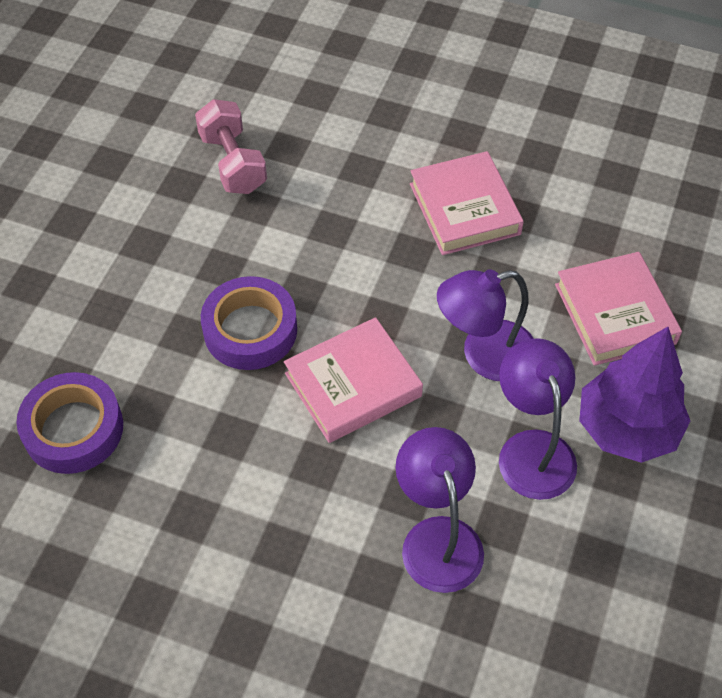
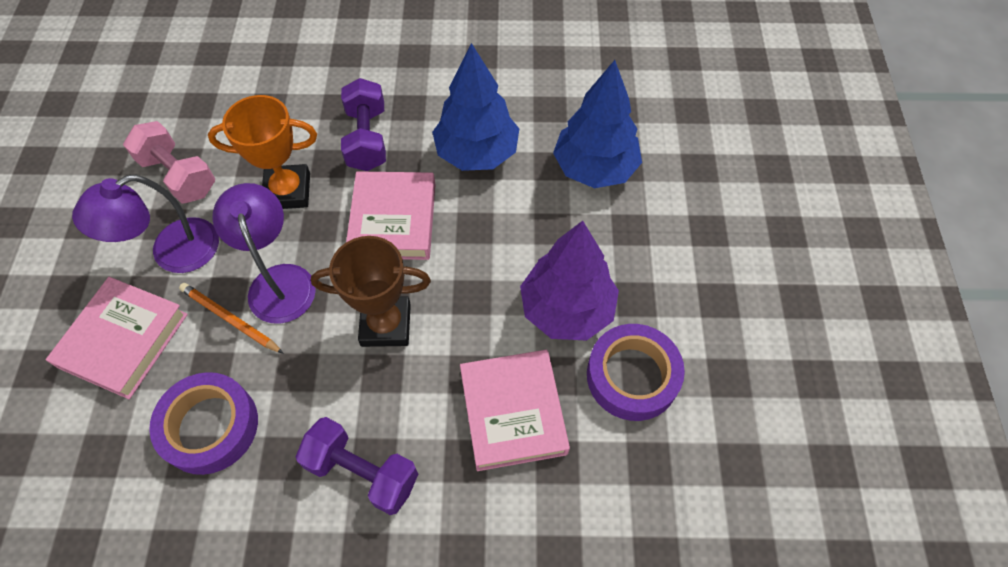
blue tree: 0 -> 2
brown trophy: 0 -> 1
orange pencil: 0 -> 1
orange trophy: 0 -> 1
purple dumbbell: 0 -> 2
purple lamp: 3 -> 2

